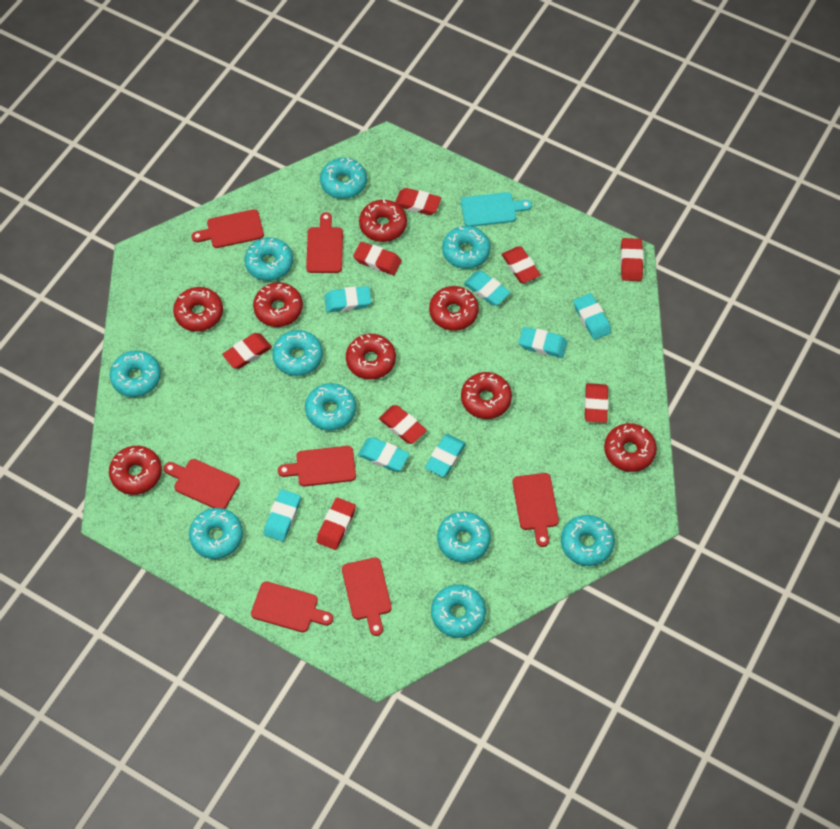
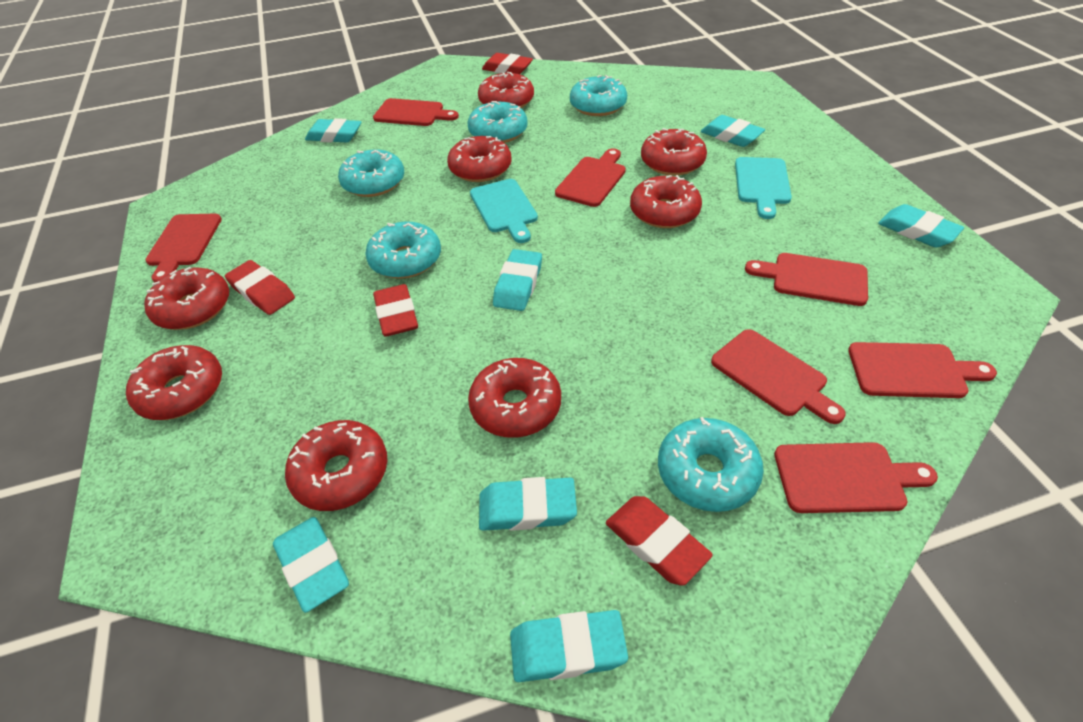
red eraser: 8 -> 4
turquoise cutting board: 1 -> 2
turquoise donut: 10 -> 5

